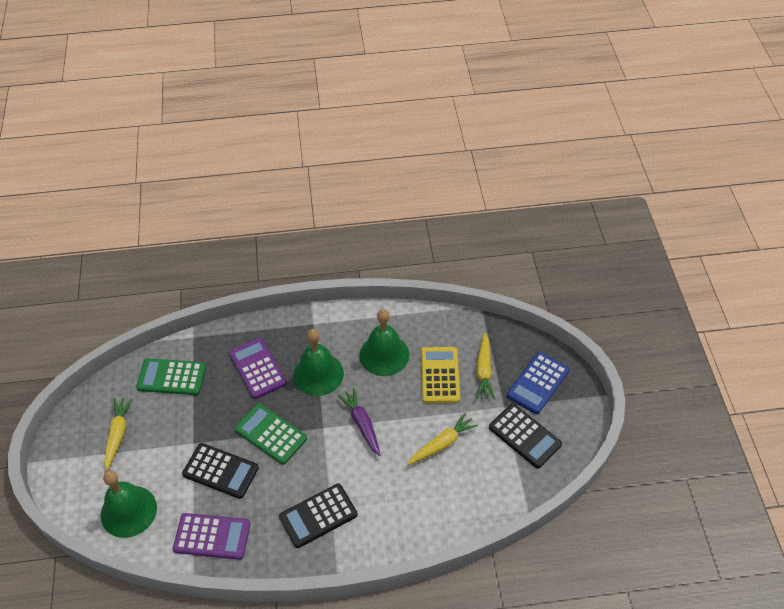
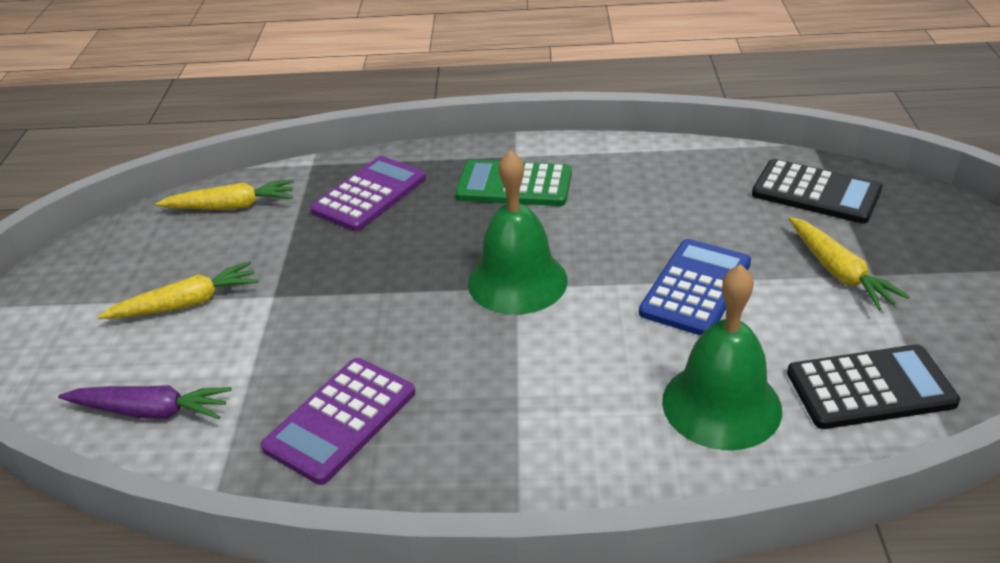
black calculator: 3 -> 2
green bell: 3 -> 2
green calculator: 2 -> 1
yellow calculator: 1 -> 0

